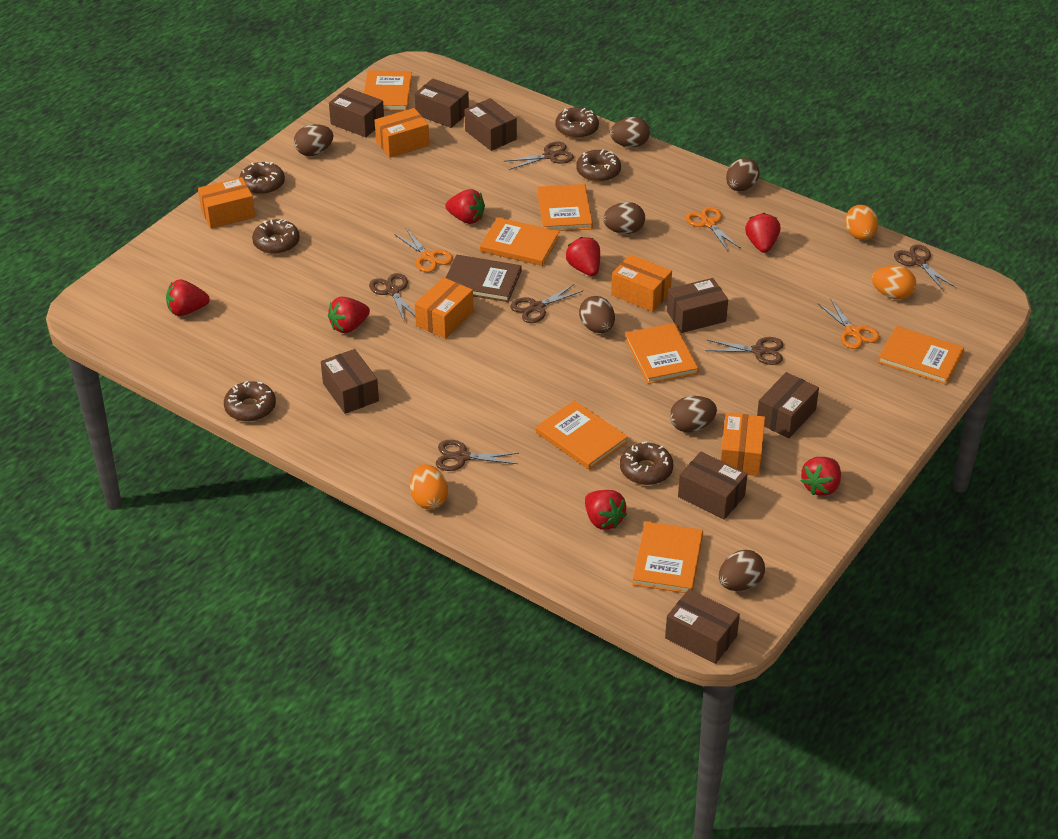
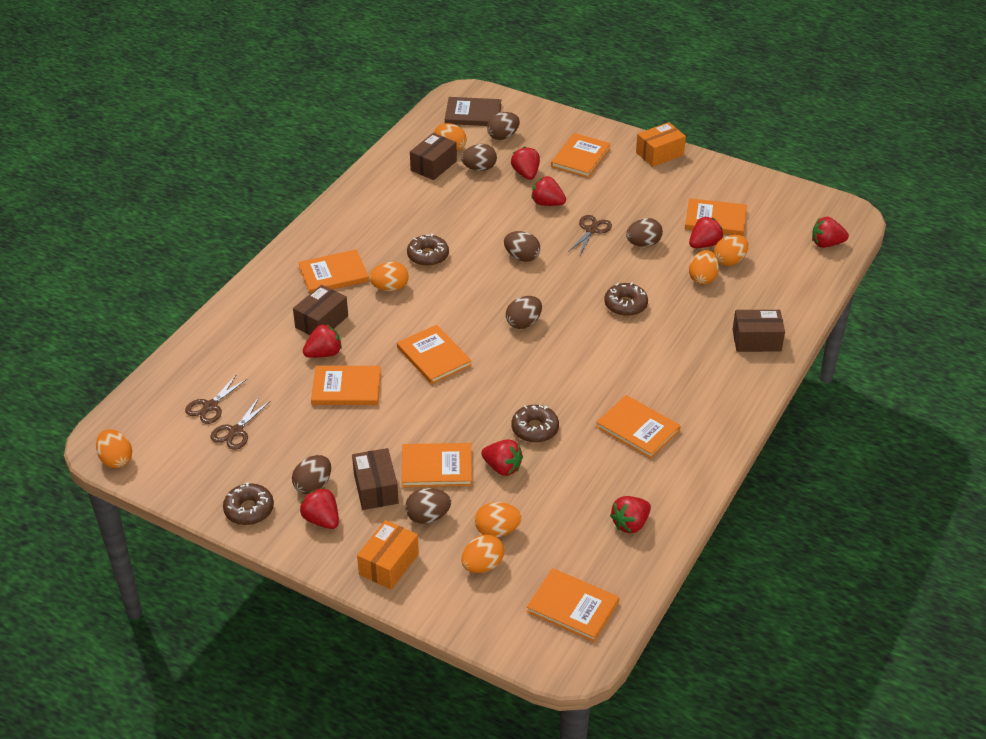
brown box: 8 -> 4
brown donut: 6 -> 4
brown scissors: 6 -> 3
orange book: 7 -> 8
orange box: 5 -> 2
orange egg: 3 -> 7
orange scissors: 3 -> 0
red strawberry: 7 -> 8

